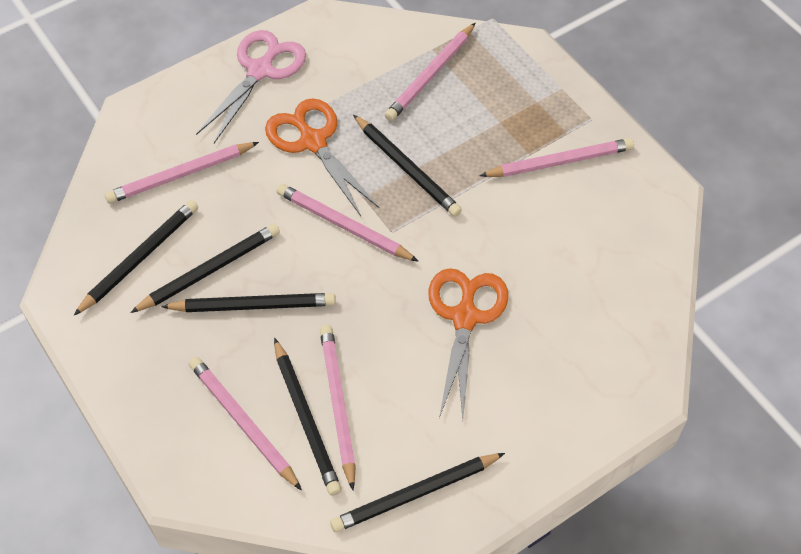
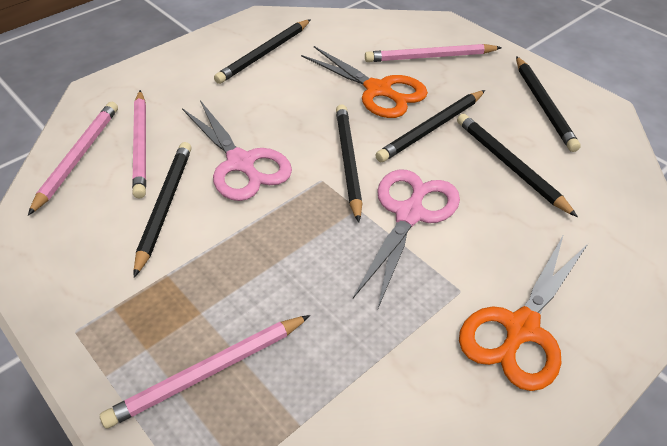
pink pencil: 6 -> 4
pink scissors: 1 -> 2

